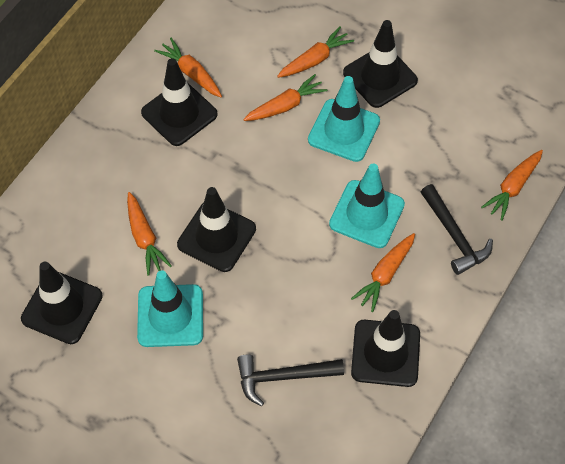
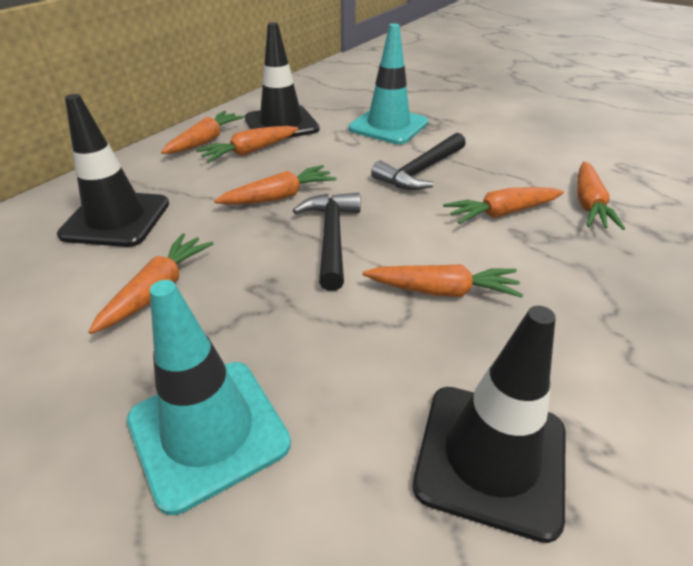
black traffic cone: 5 -> 3
orange carrot: 6 -> 7
turquoise traffic cone: 3 -> 2

